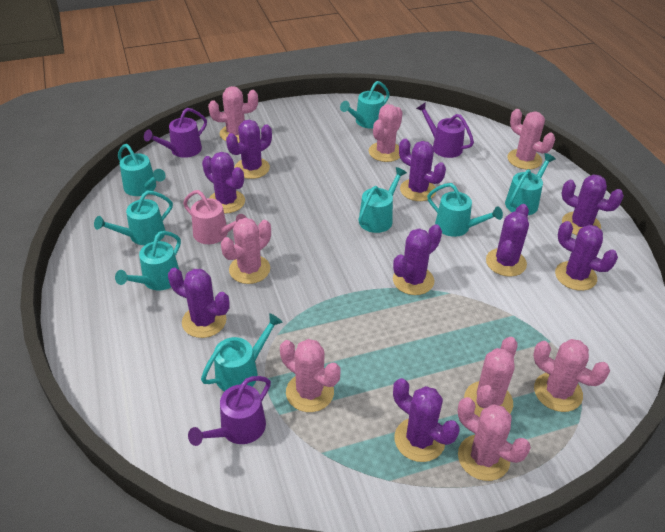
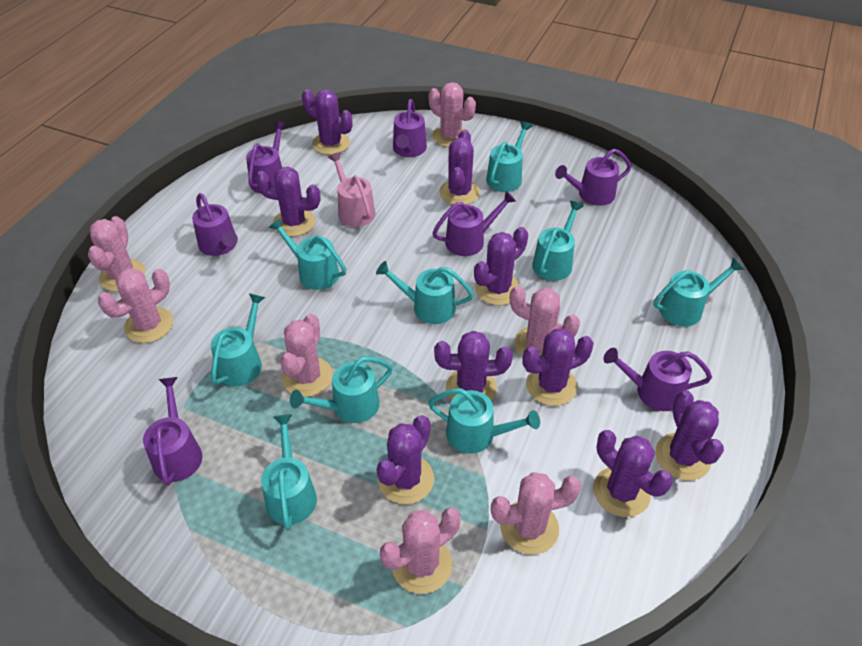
pink cactus: 8 -> 7
purple watering can: 3 -> 7
turquoise watering can: 8 -> 9

